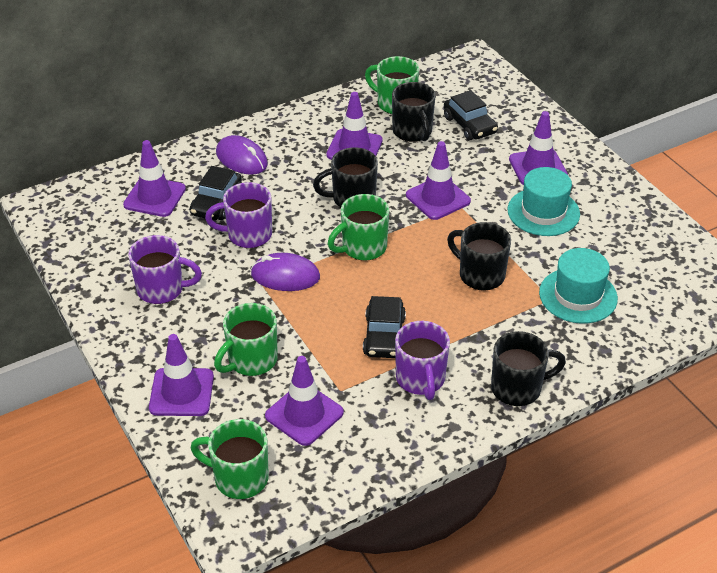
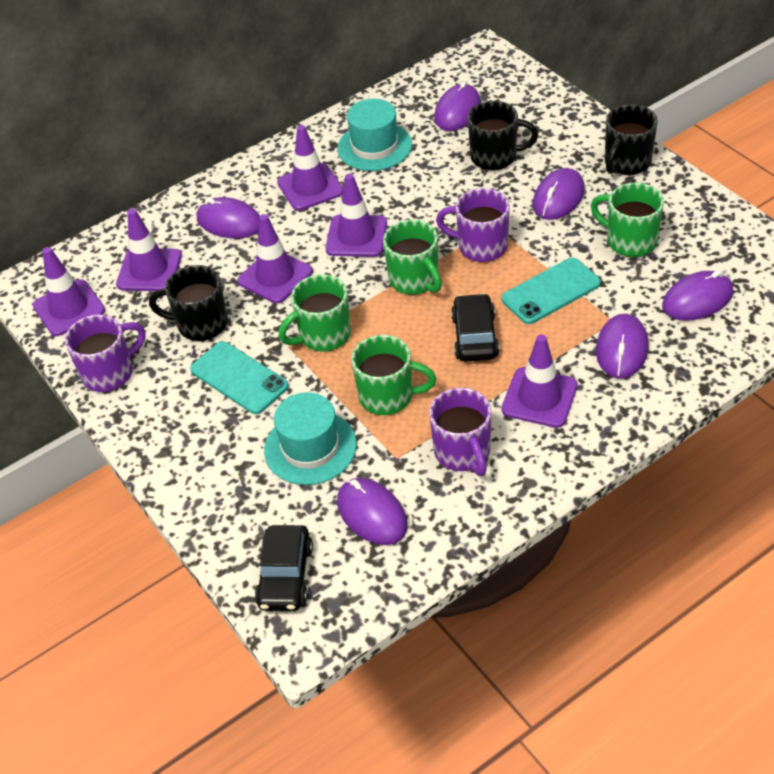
black car: 3 -> 2
black mug: 4 -> 3
purple mouse: 2 -> 6
turquoise phone: 0 -> 2

